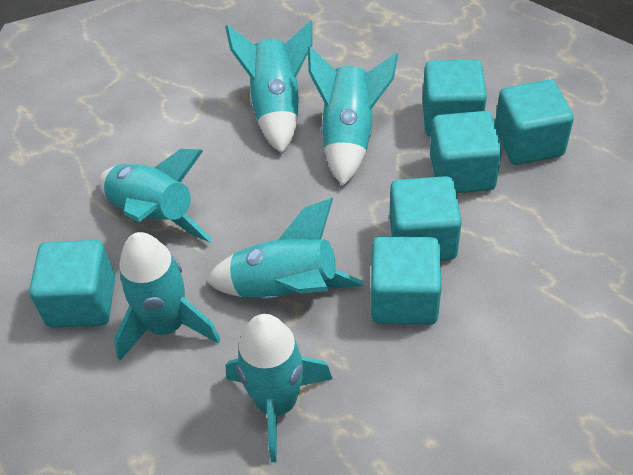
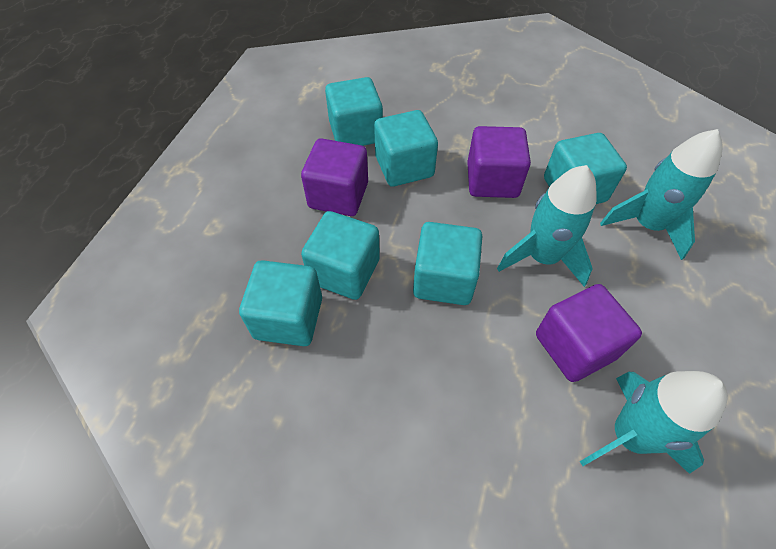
purple cube: 0 -> 3
turquoise rocket: 6 -> 3

